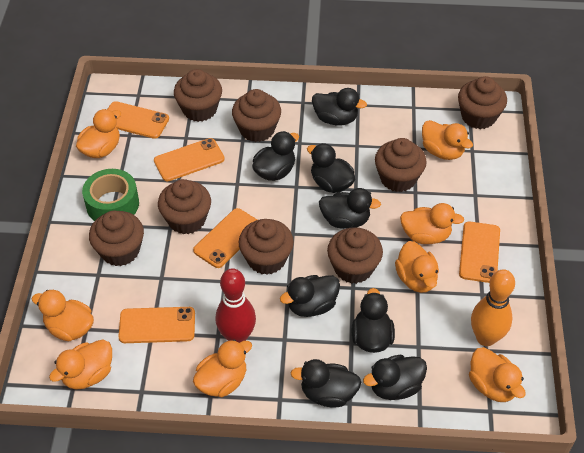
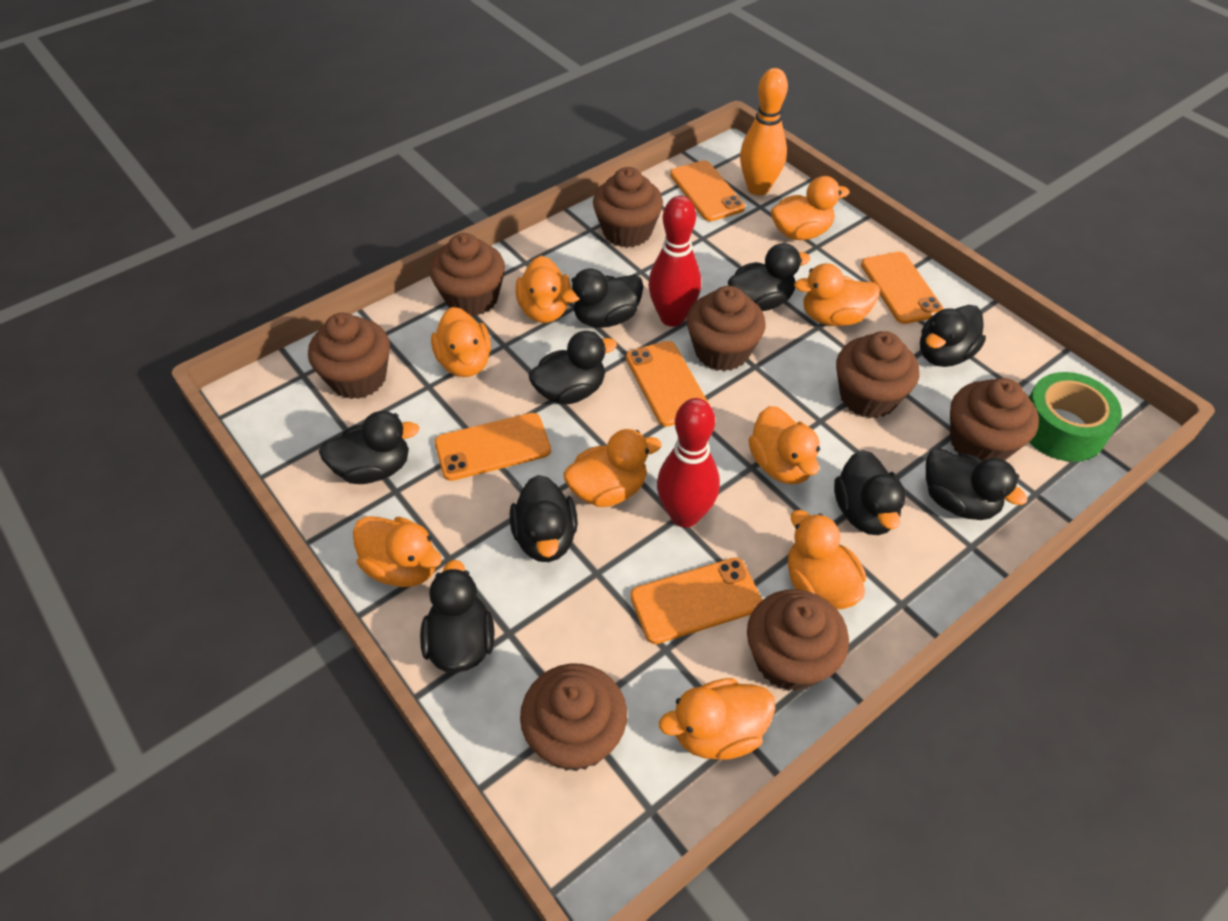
black duck: 8 -> 9
orange duck: 8 -> 9
red bowling pin: 1 -> 2

